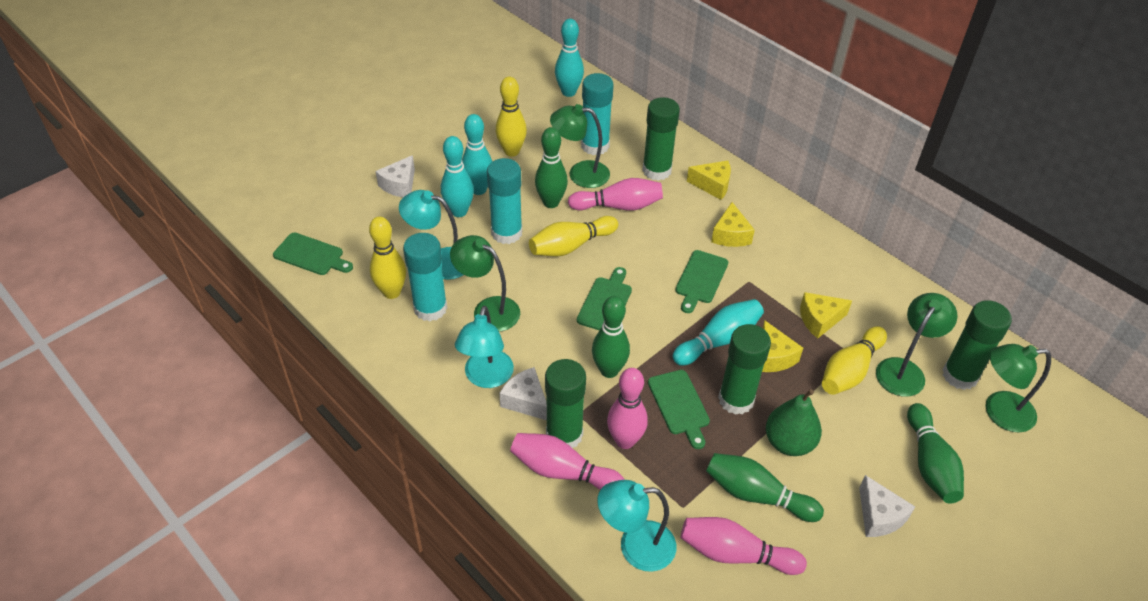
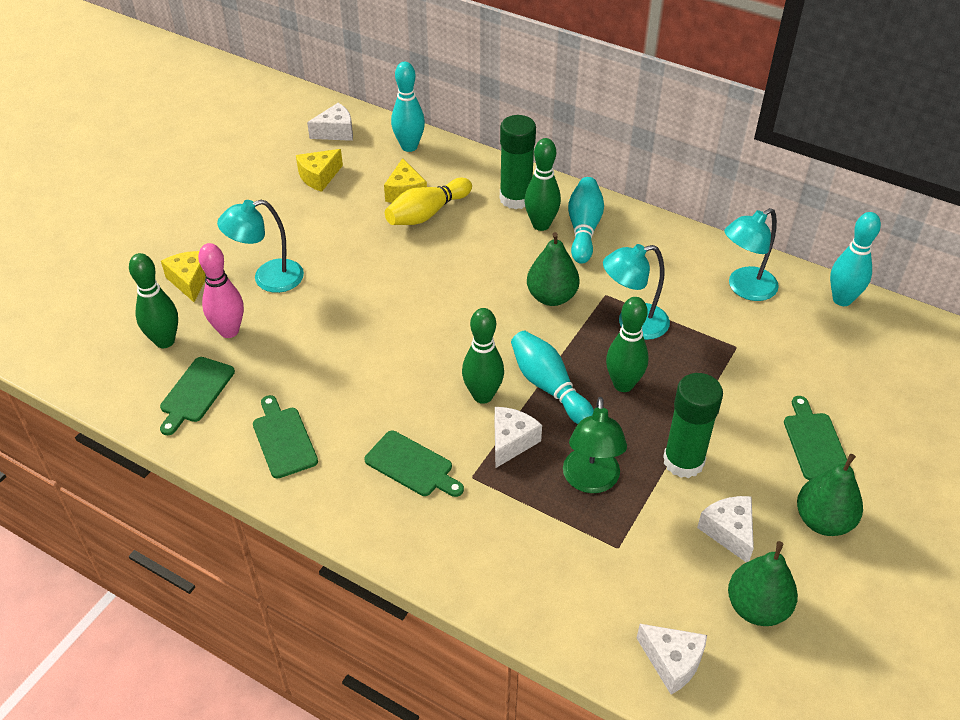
green glue stick: 4 -> 2
green lamp: 4 -> 1
green pear: 1 -> 3
pink bowling pin: 4 -> 1
turquoise glue stick: 3 -> 0
white cheese: 3 -> 4
yellow bowling pin: 4 -> 1
yellow cheese: 4 -> 3

